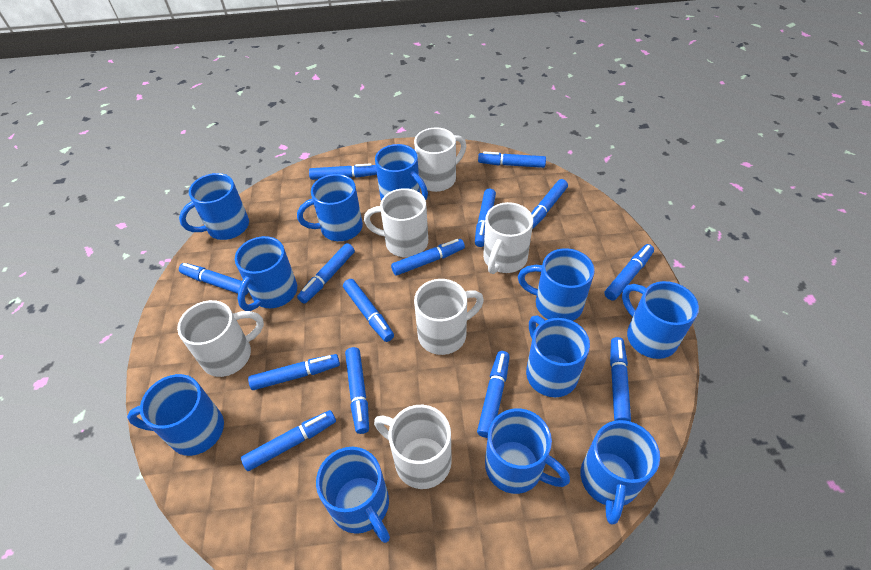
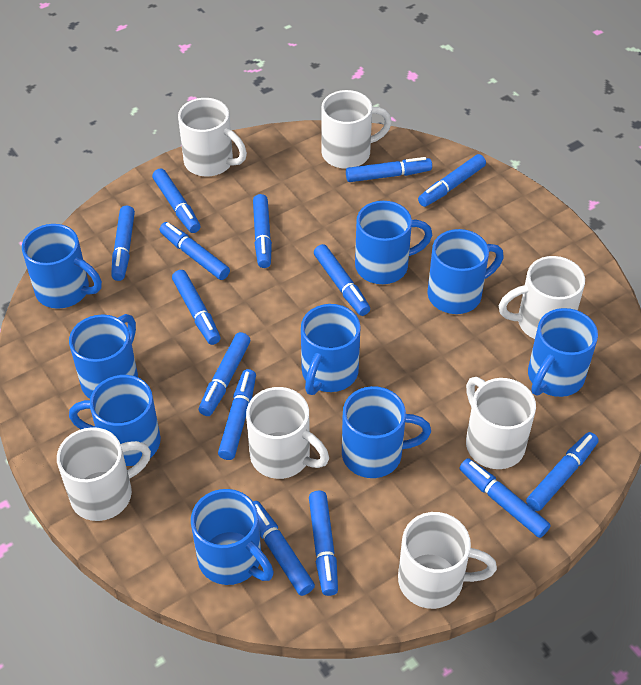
blue mug: 11 -> 9
white mug: 6 -> 7

